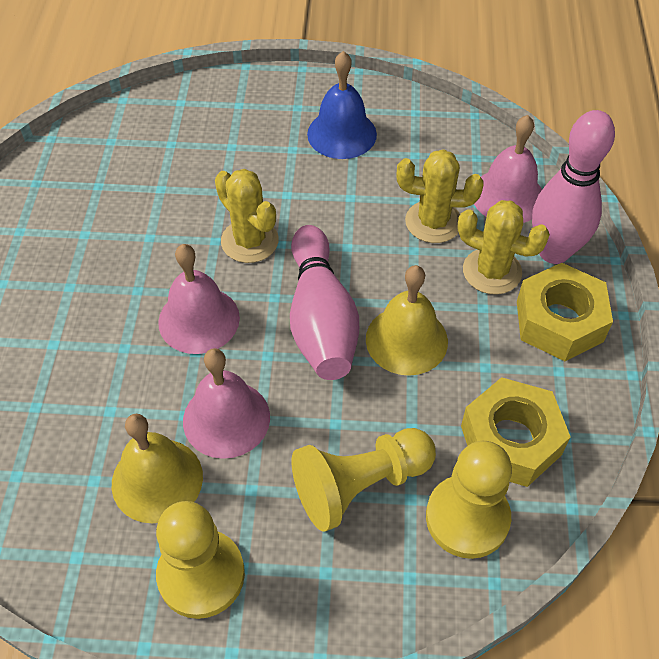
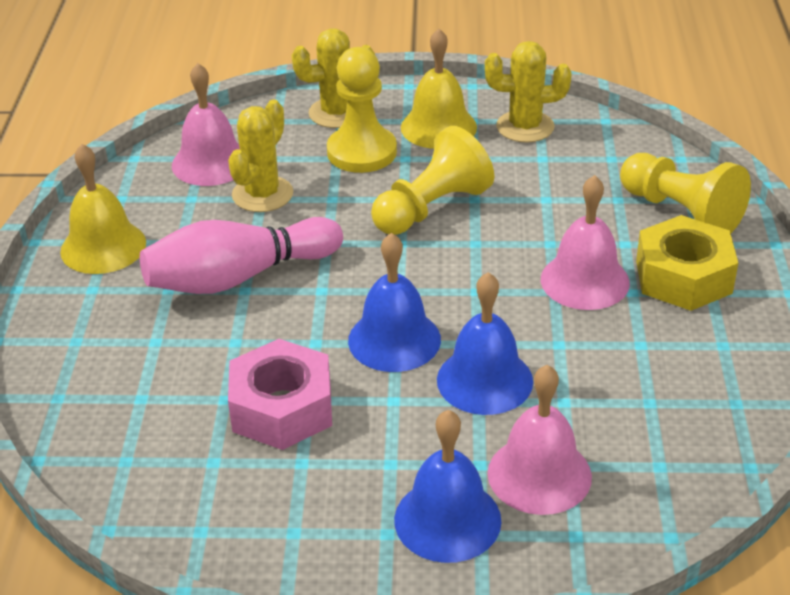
blue bell: 1 -> 3
pink bowling pin: 2 -> 1
pink nut: 0 -> 1
yellow nut: 2 -> 1

